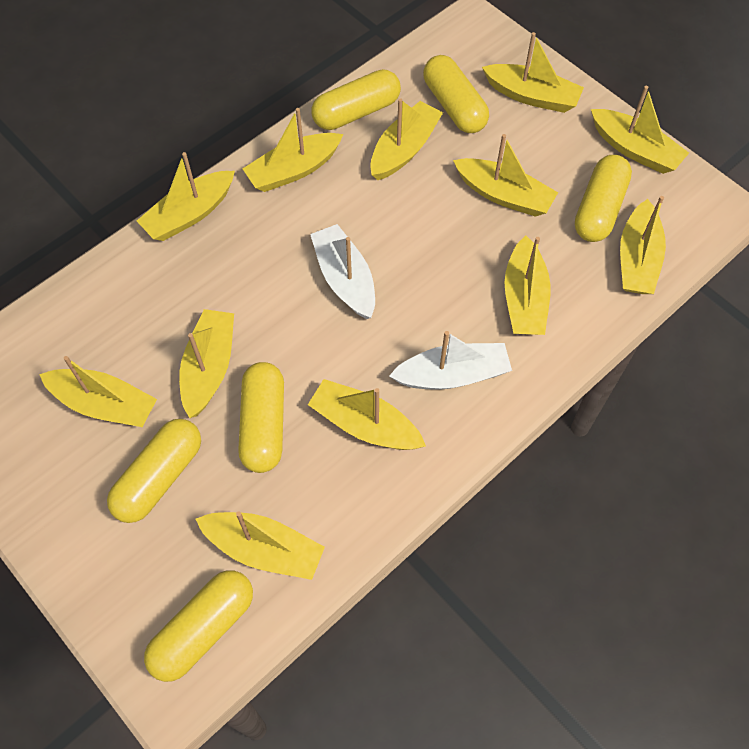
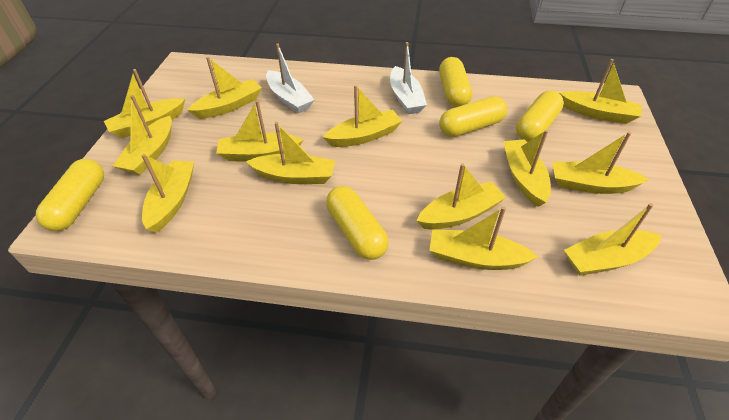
yellow boat: 12 -> 13
yellow capsule: 6 -> 5

